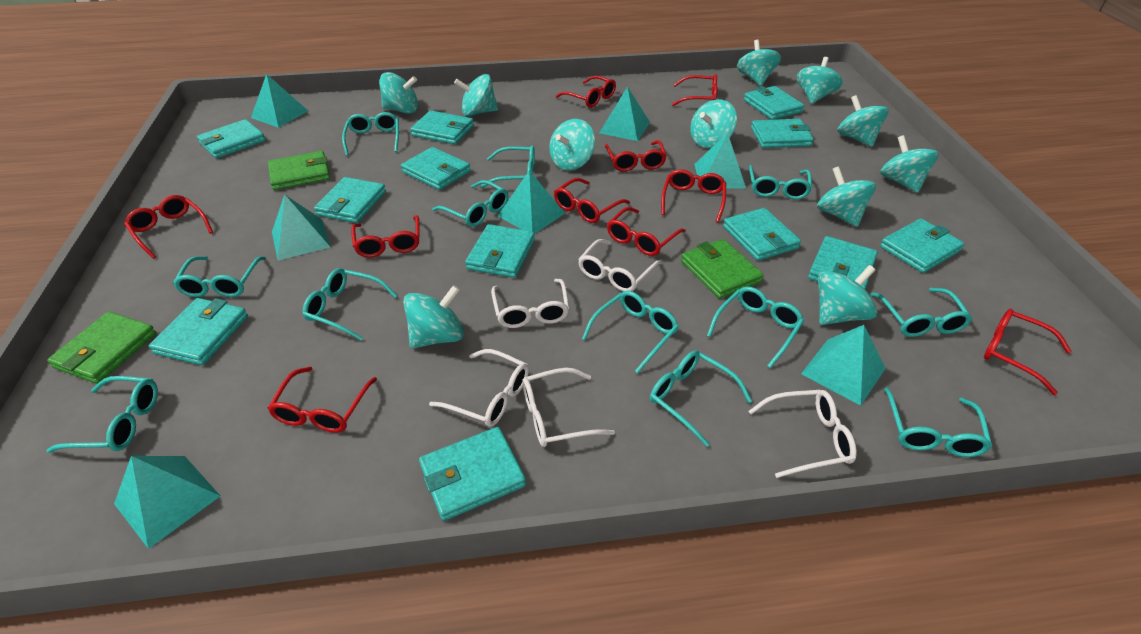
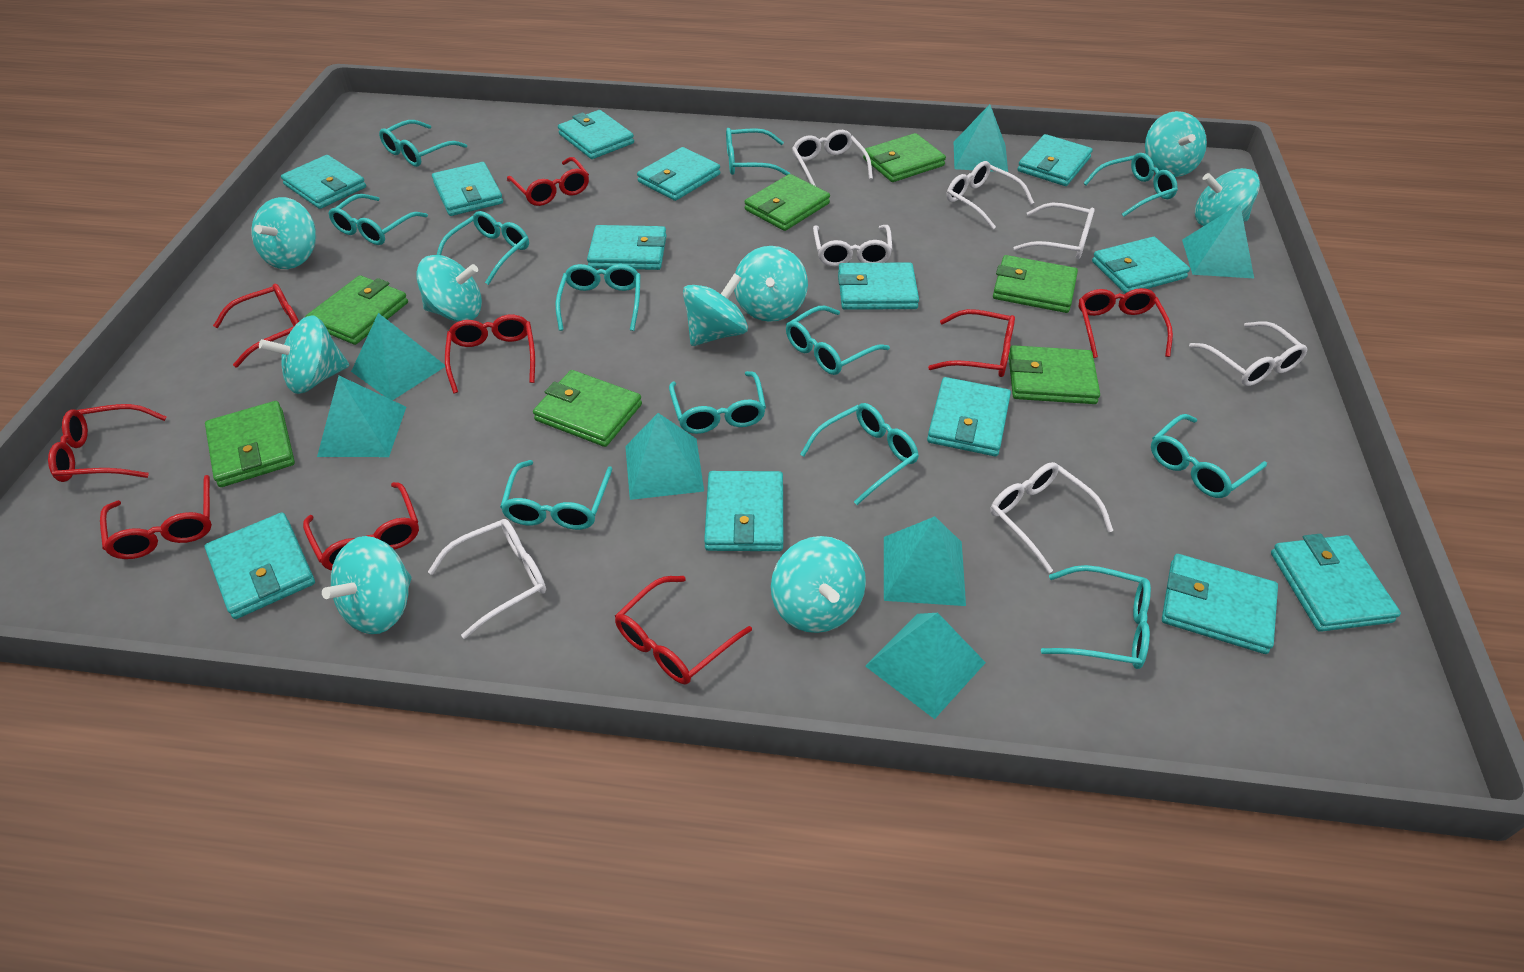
green wallet: 3 -> 7
red glasses: 10 -> 9
turquoise spinning top: 11 -> 9
turquoise wallet: 12 -> 13
white glasses: 5 -> 7

